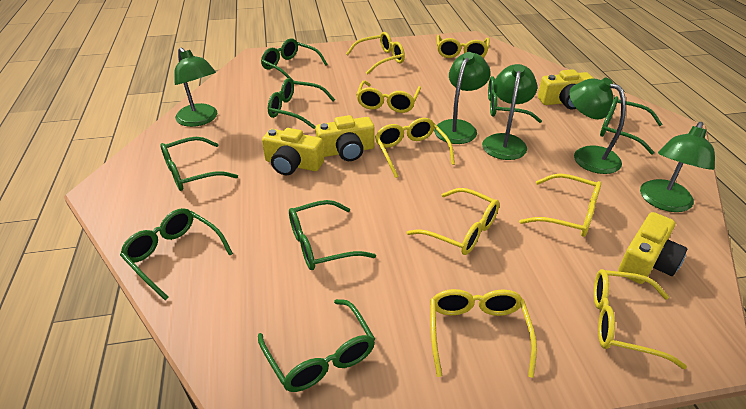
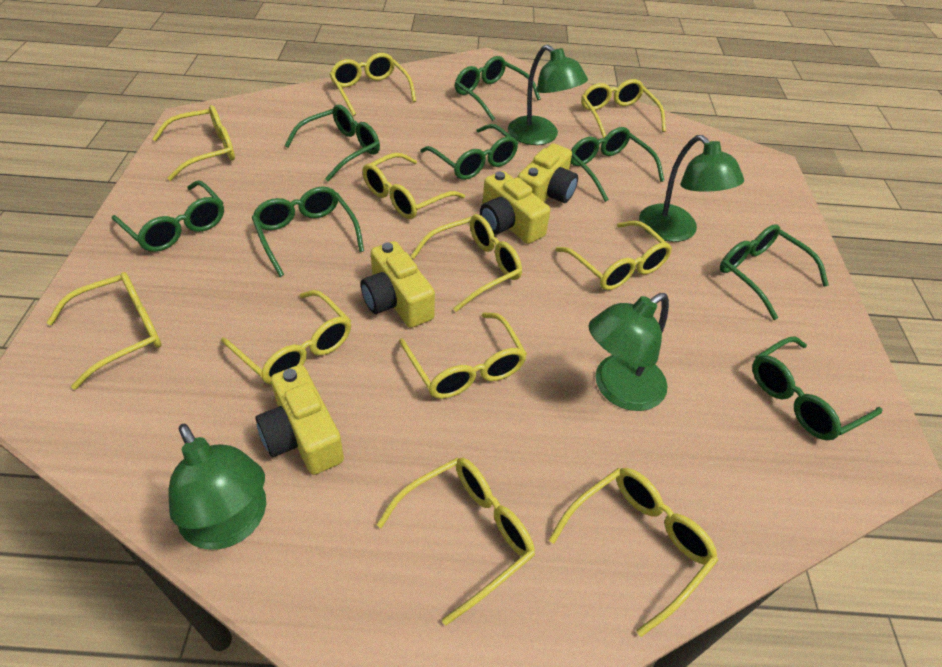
green lamp: 5 -> 4
yellow glasses: 8 -> 11

